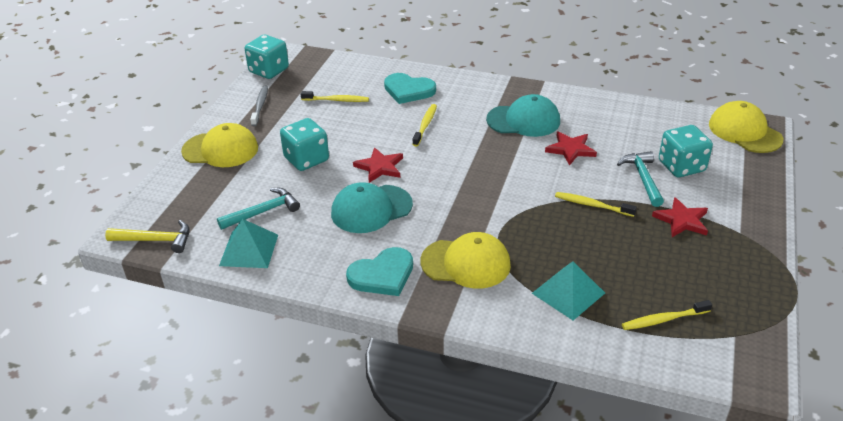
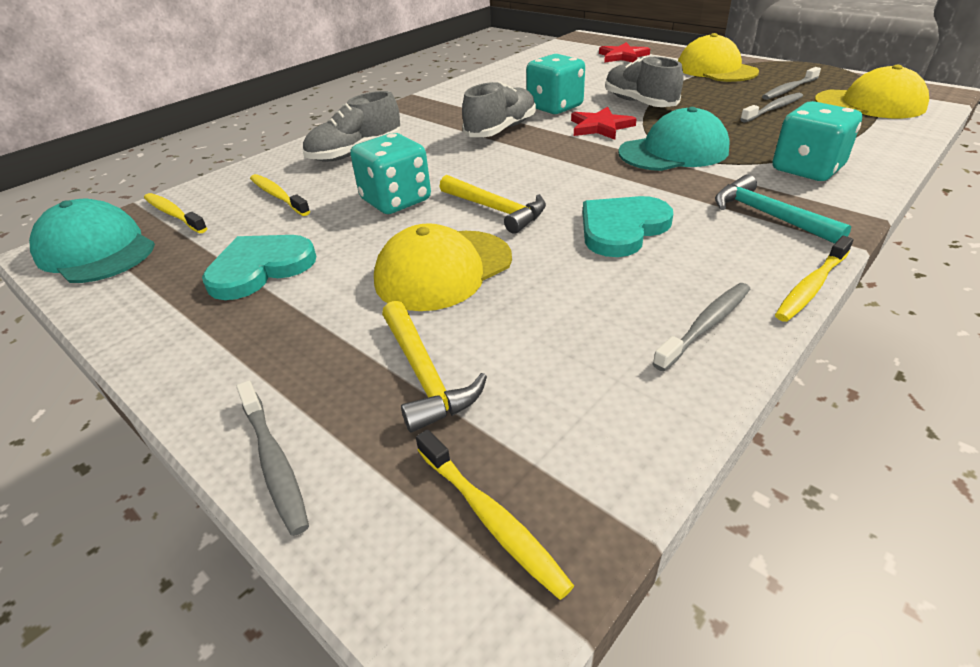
grey shoe: 0 -> 3
grey toothbrush: 1 -> 4
red star: 3 -> 2
turquoise hammer: 2 -> 1
turquoise pyramid: 2 -> 0
yellow hammer: 1 -> 2

